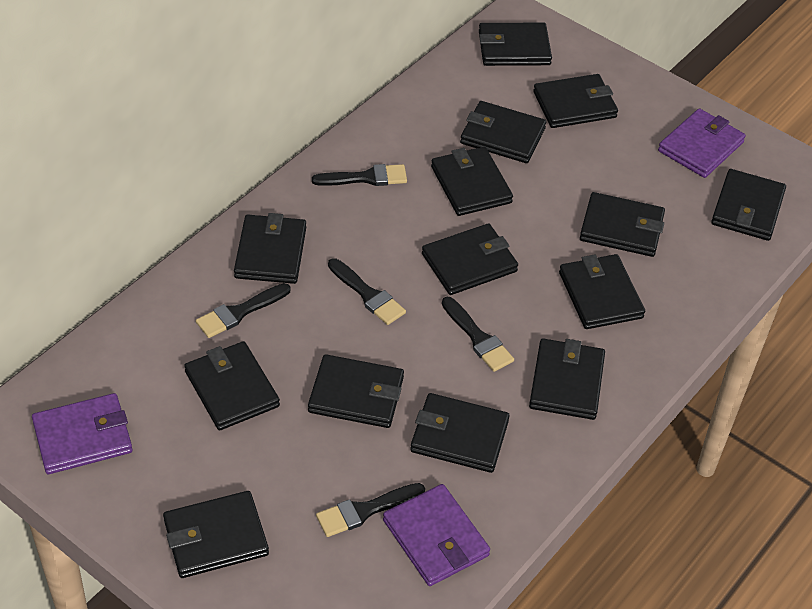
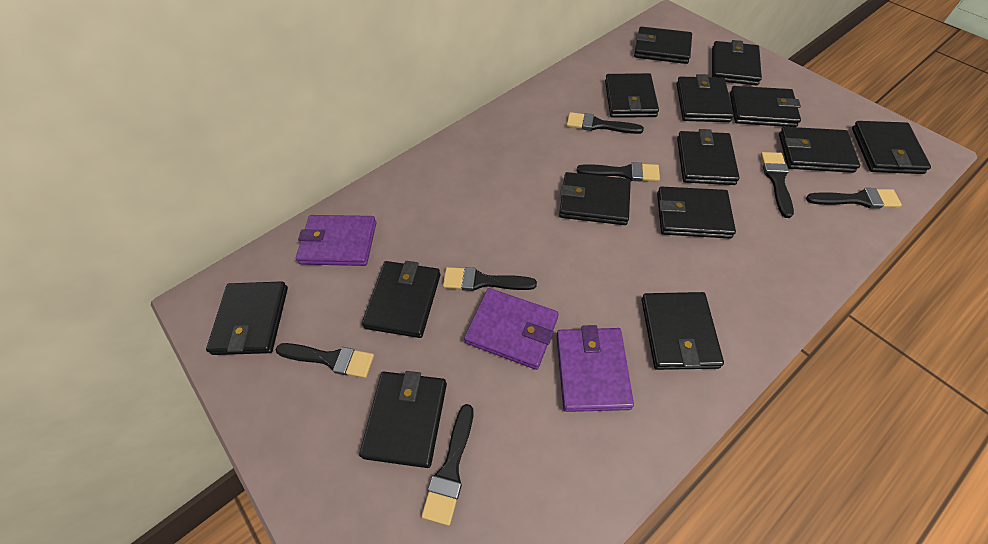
black brush: 5 -> 7

